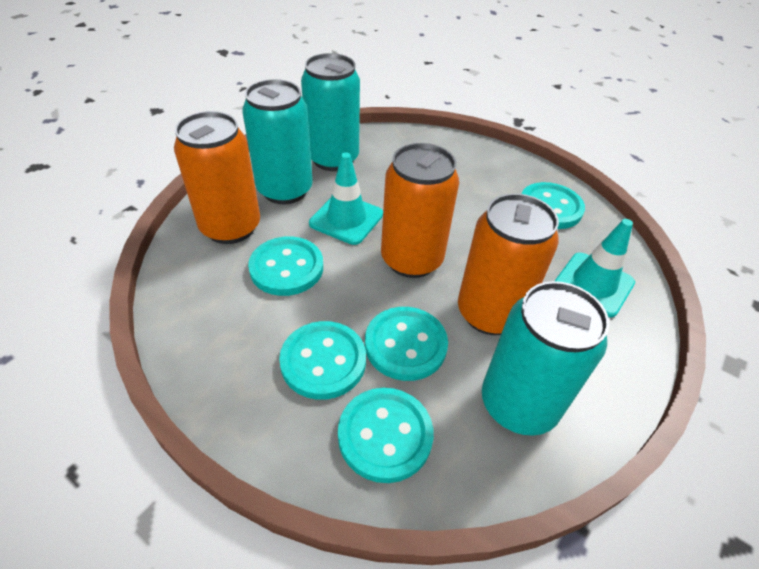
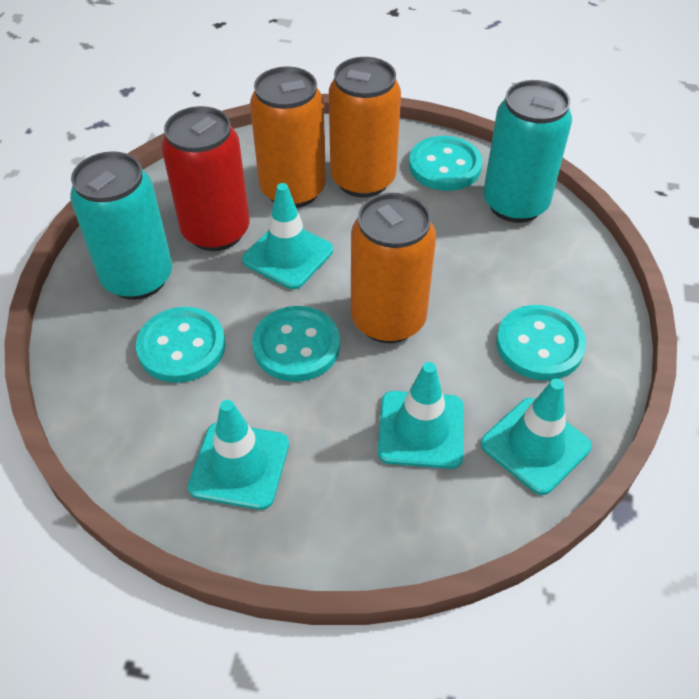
red can: 0 -> 1
turquoise button: 5 -> 4
turquoise can: 3 -> 2
turquoise traffic cone: 2 -> 4

